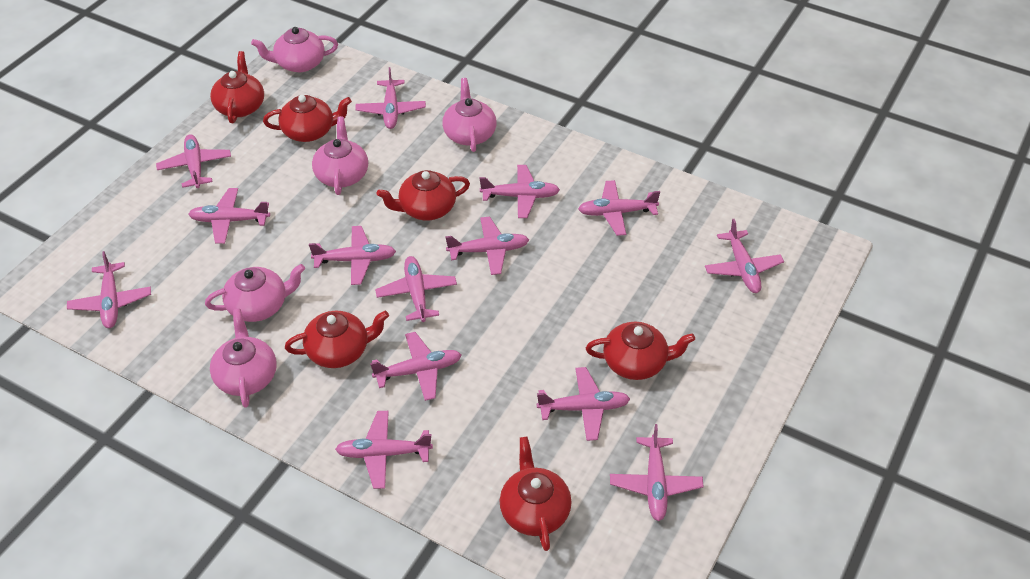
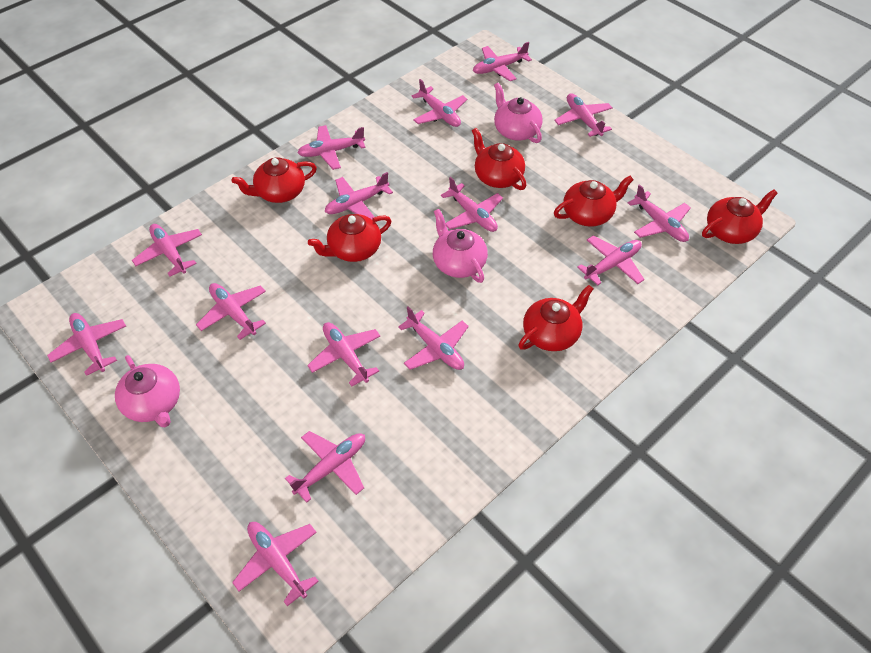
pink plane: 14 -> 15
pink teapot: 5 -> 3

